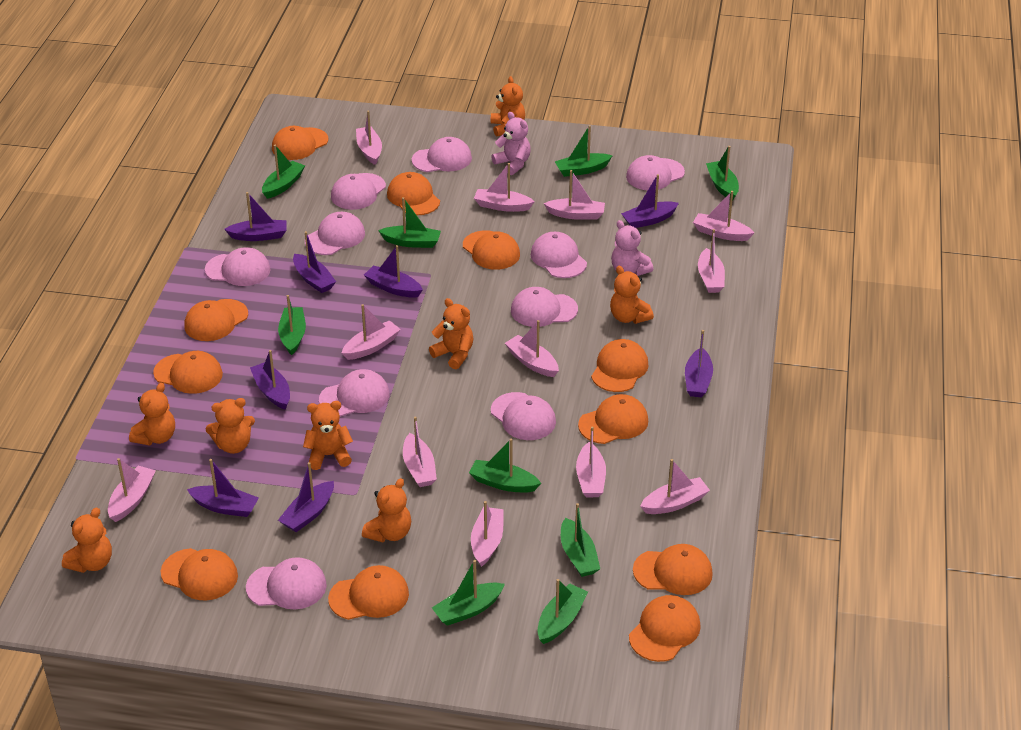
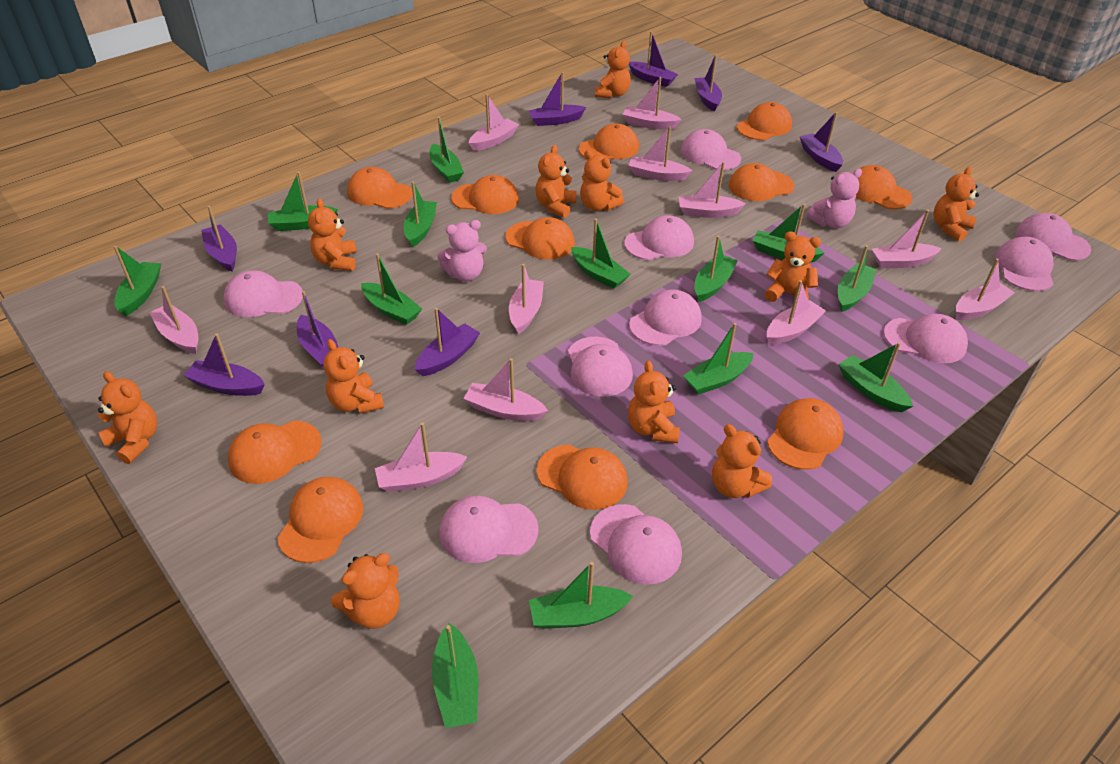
green boat: 9 -> 13
orange teddy bear: 8 -> 11
pink boat: 12 -> 11

